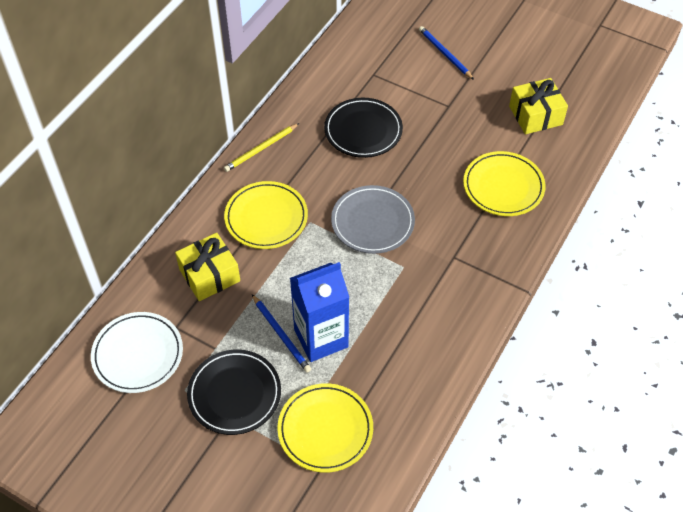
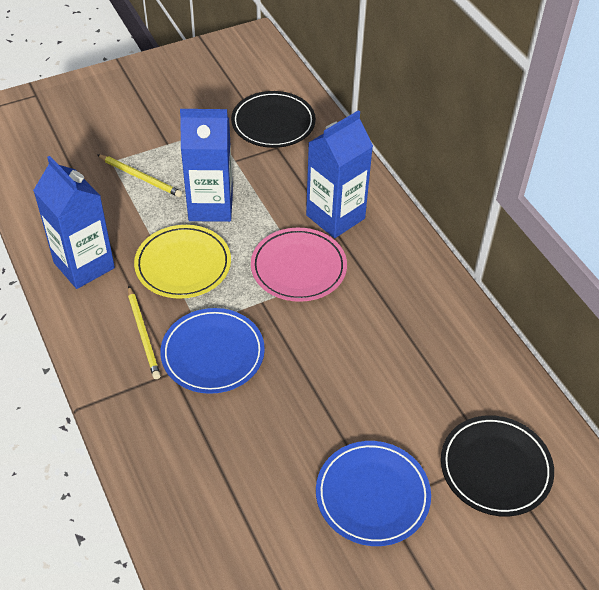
blue carton: 1 -> 3
blue pencil: 2 -> 0
blue plate: 0 -> 2
grey plate: 1 -> 0
pink plate: 0 -> 1
white plate: 1 -> 0
yellow gift: 2 -> 0
yellow pencil: 1 -> 2
yellow plate: 3 -> 1

